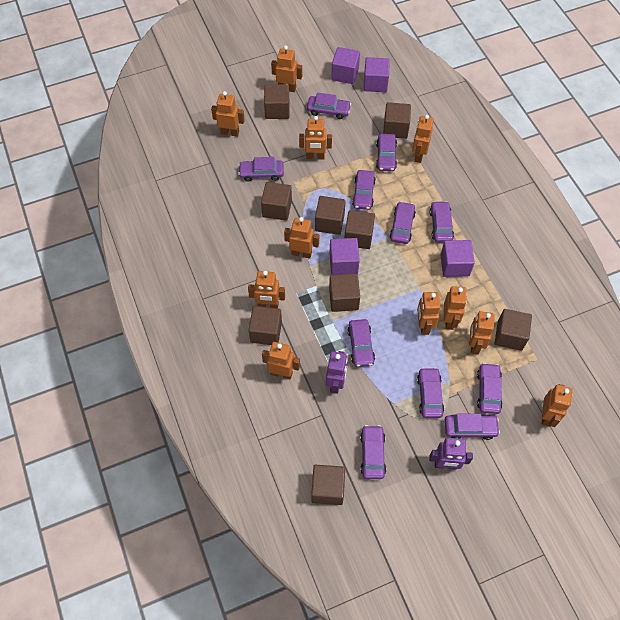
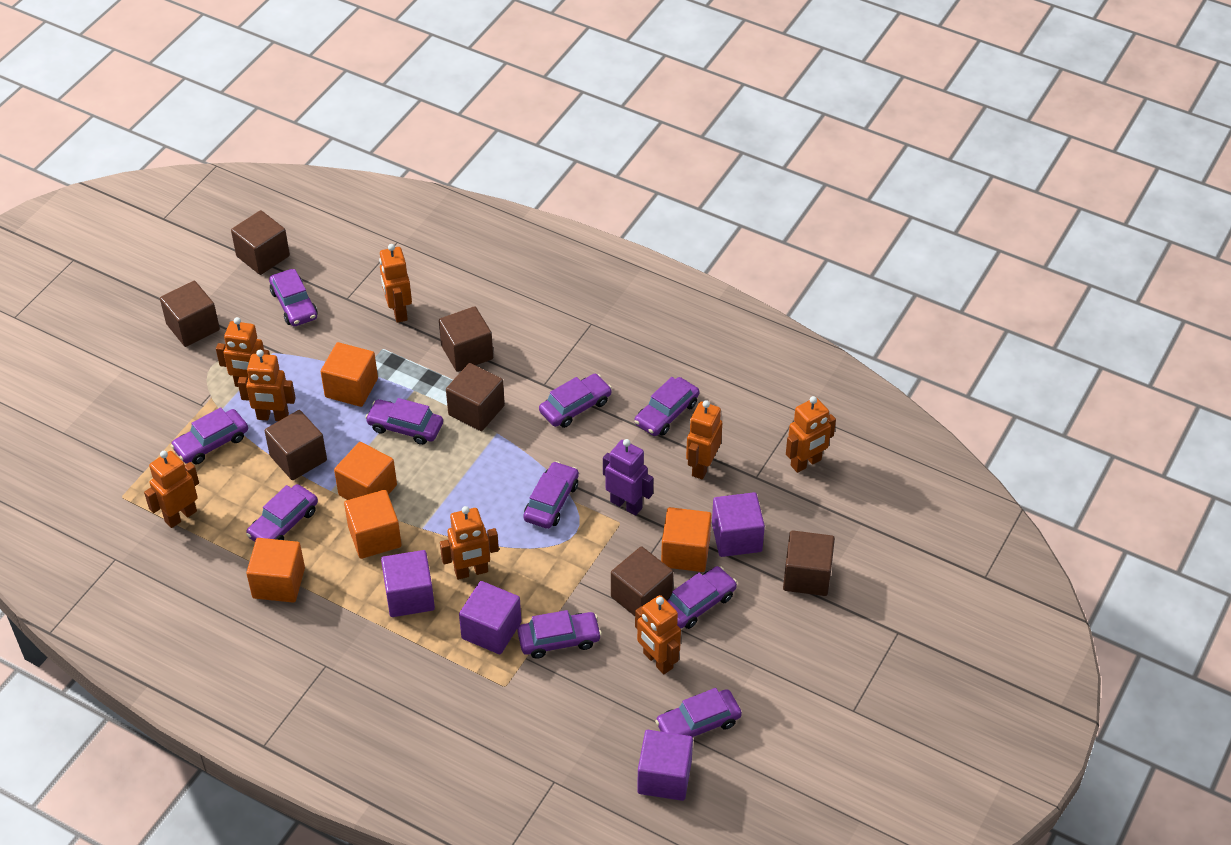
brown cube: 9 -> 7
orange cube: 0 -> 5
orange robot: 11 -> 8
purple car: 11 -> 10
purple robot: 2 -> 1

